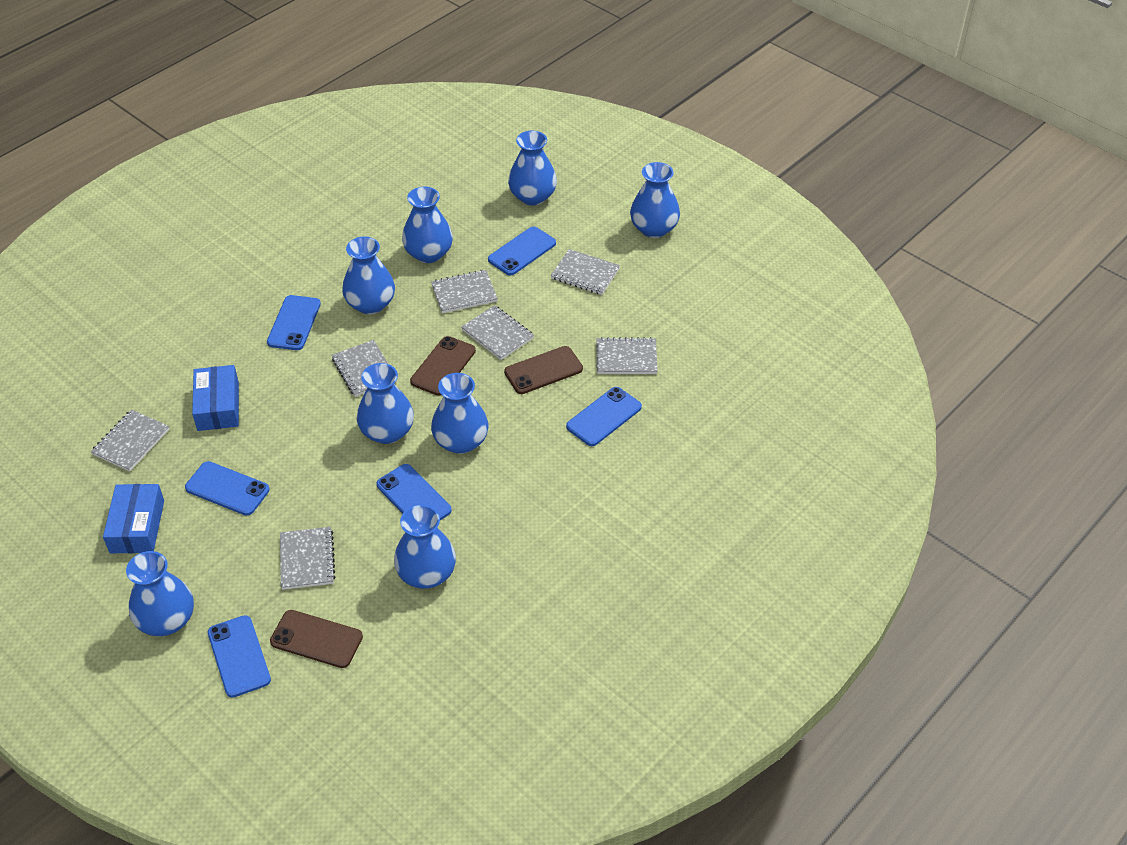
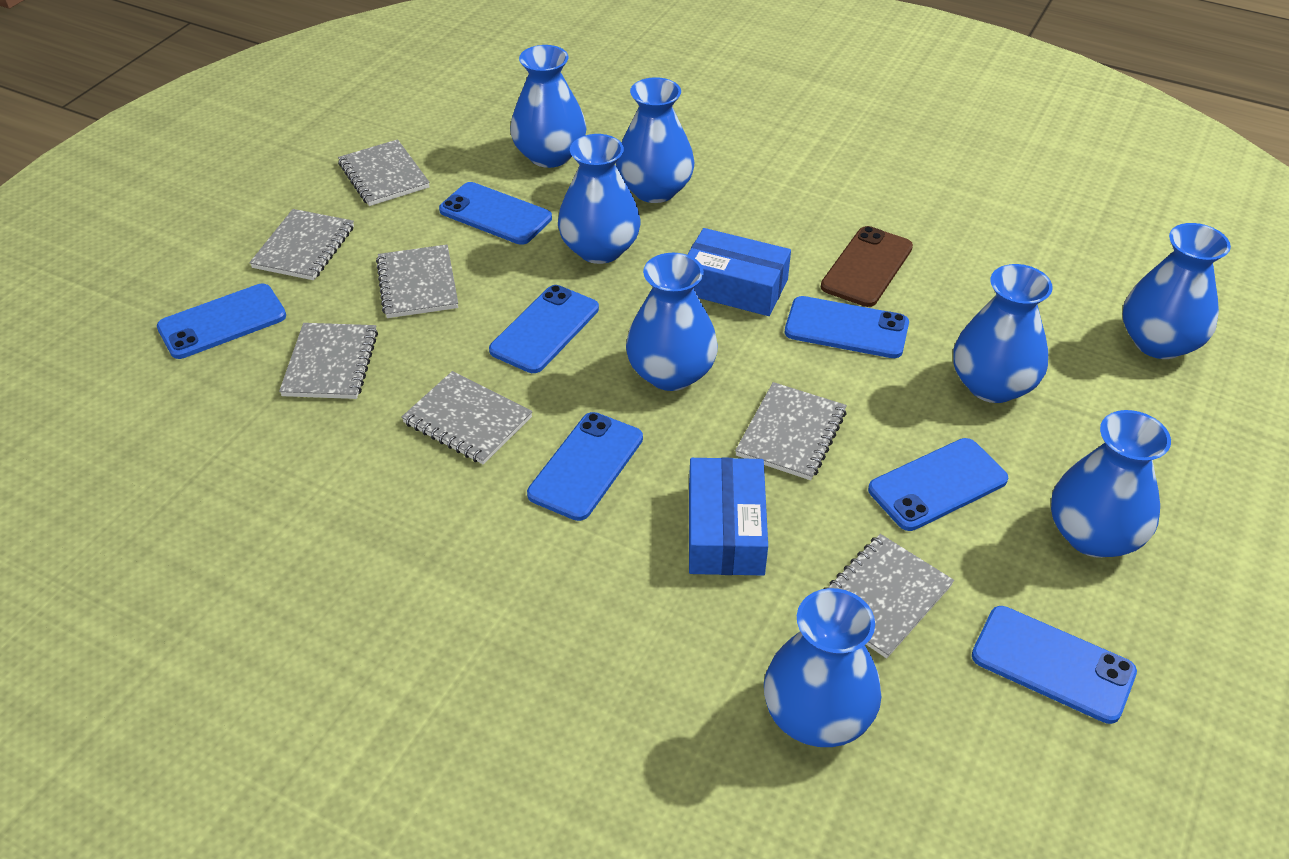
blue phone: 6 -> 7
brown phone: 3 -> 1

